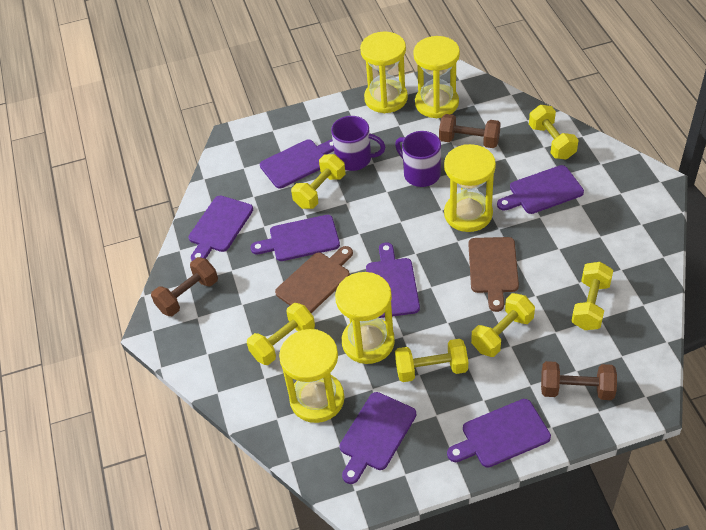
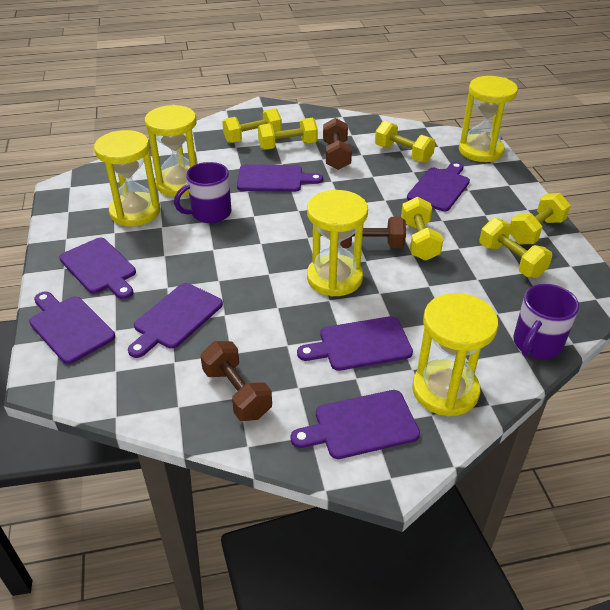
brown cutting board: 2 -> 0

